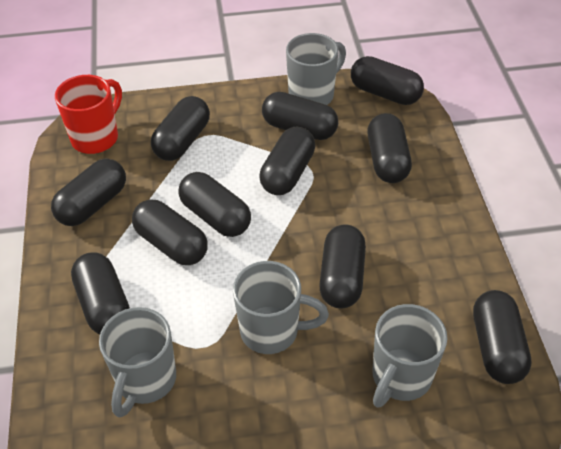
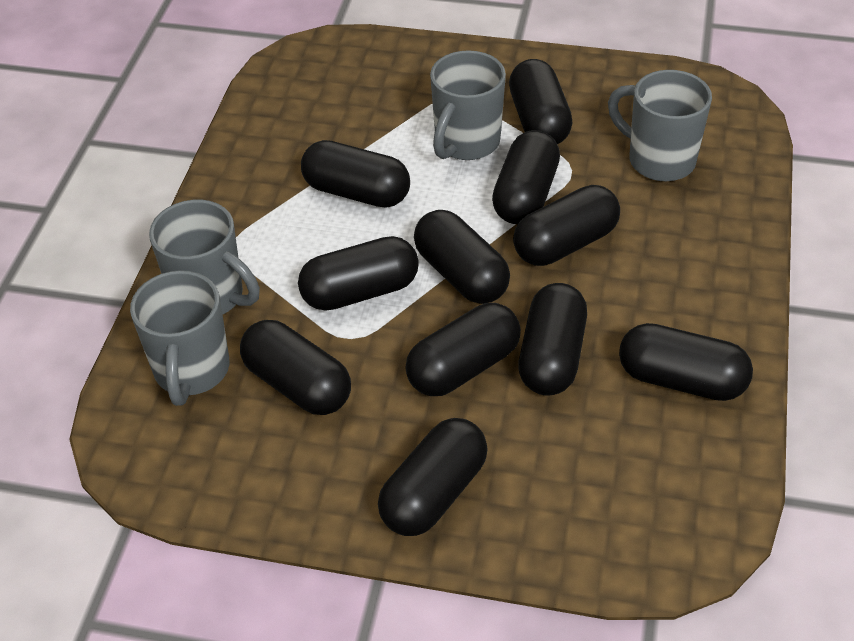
red mug: 1 -> 0

